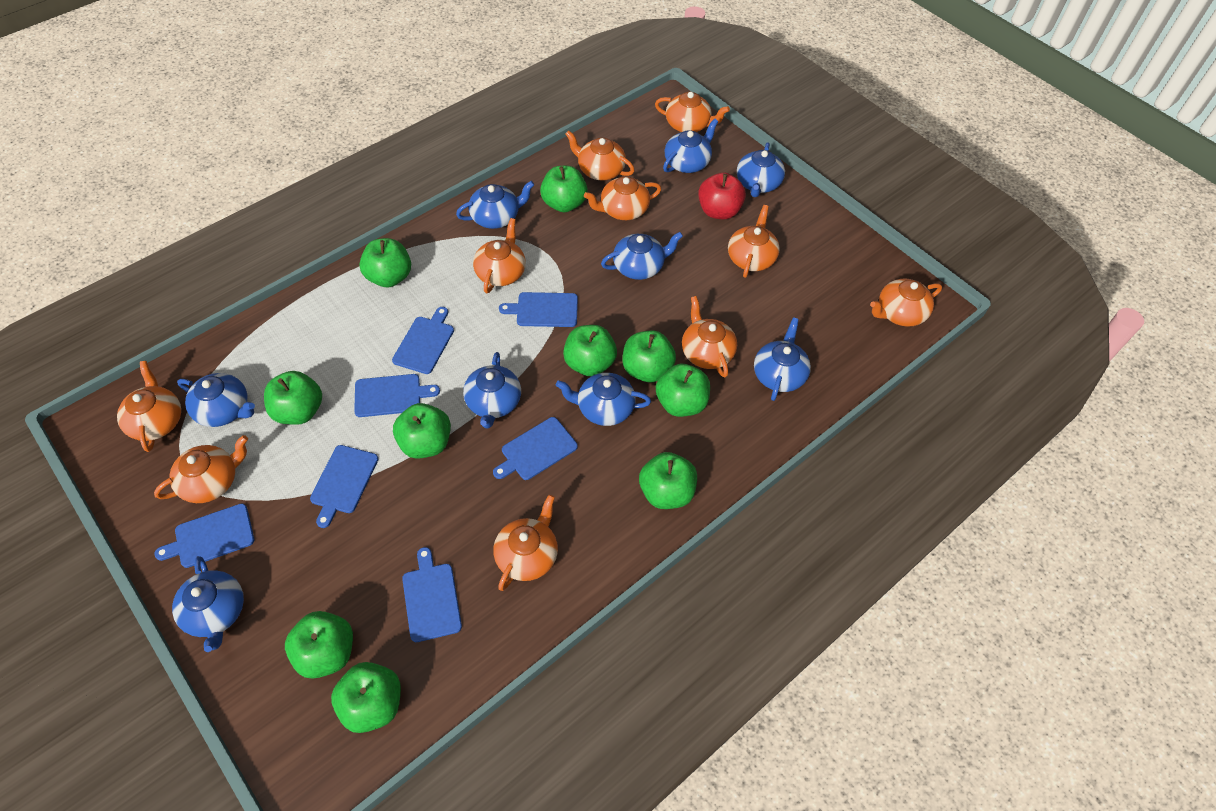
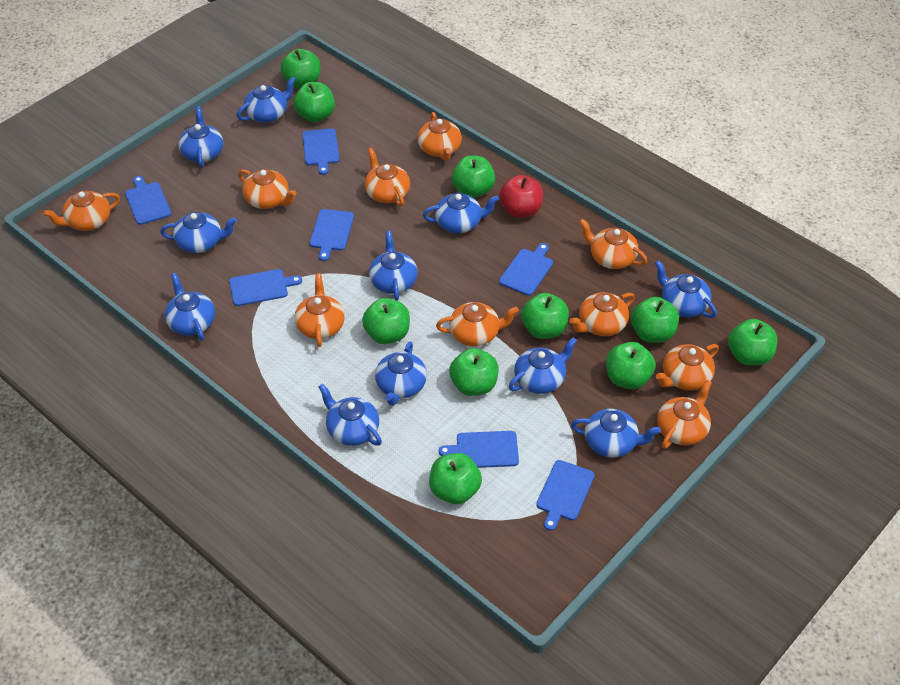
blue teapot: 9 -> 11

